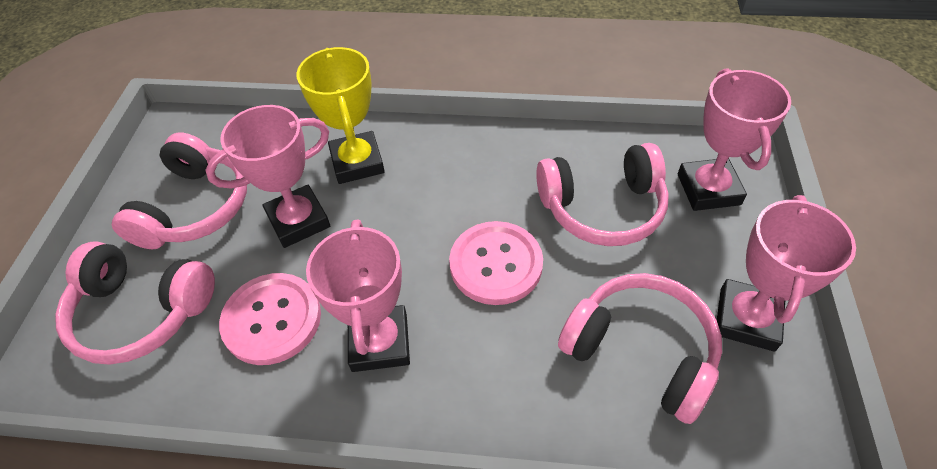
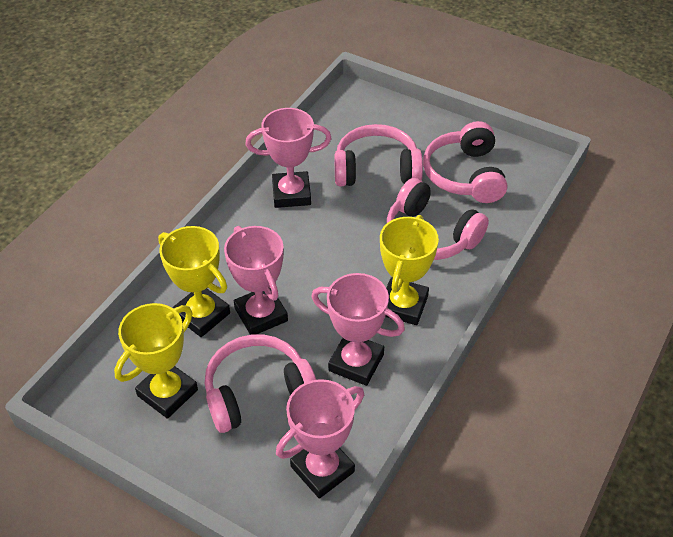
pink button: 2 -> 0
yellow trophy: 1 -> 3

